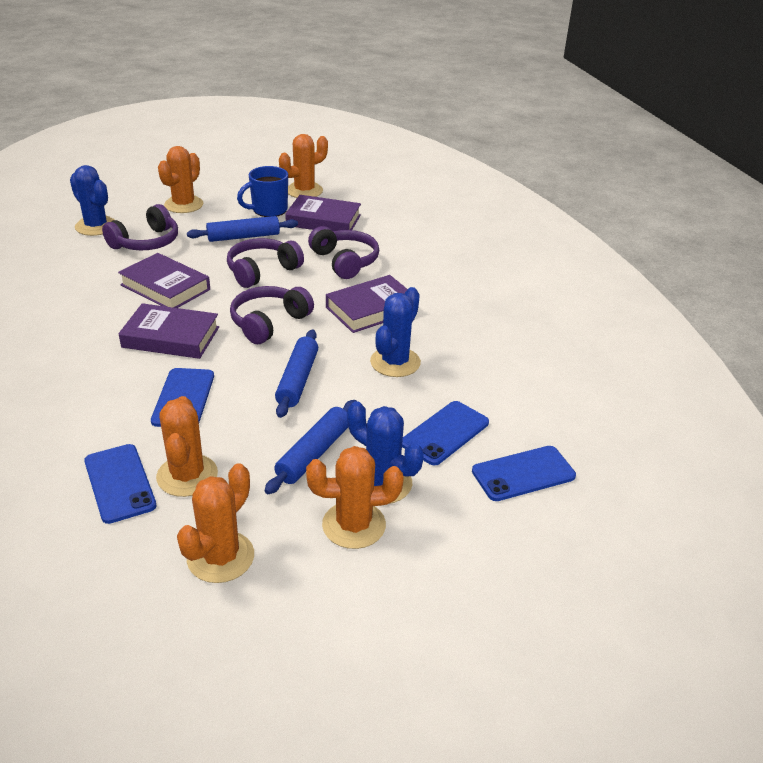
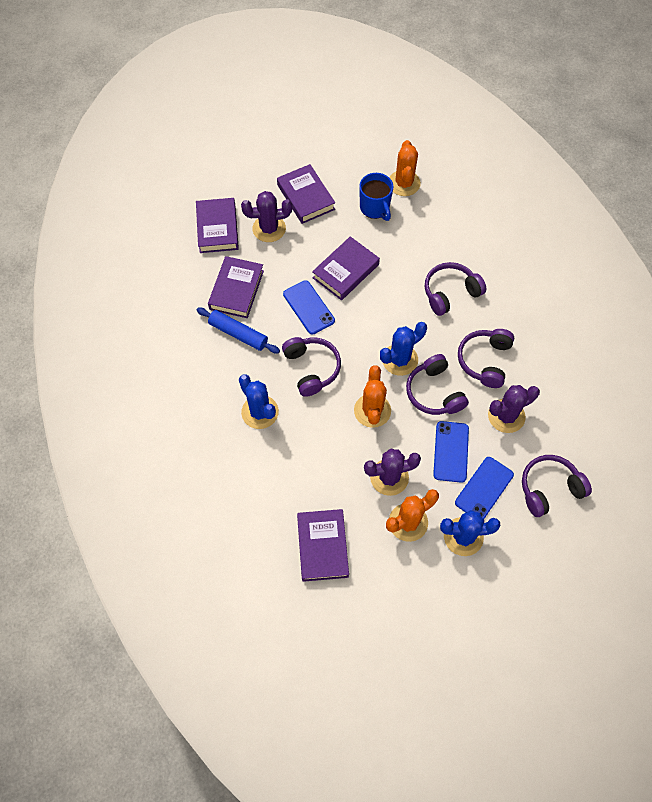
blue phone: 4 -> 3
blue rolling pin: 3 -> 1
orange cactus: 5 -> 3
purple book: 4 -> 5
purple cactus: 0 -> 3
purple headphones: 4 -> 5

